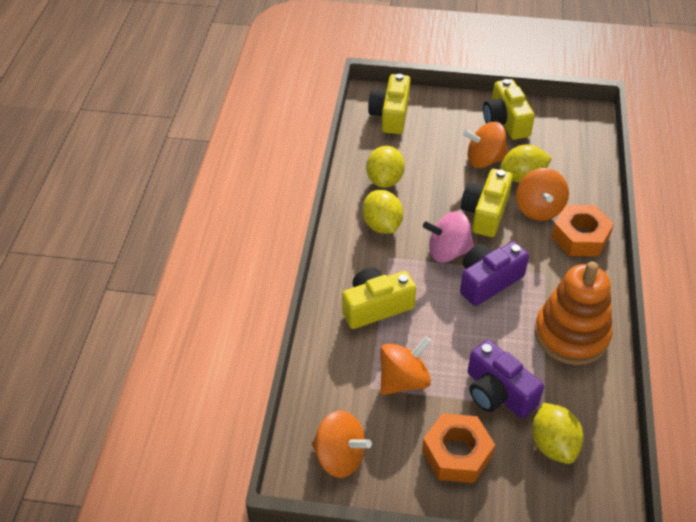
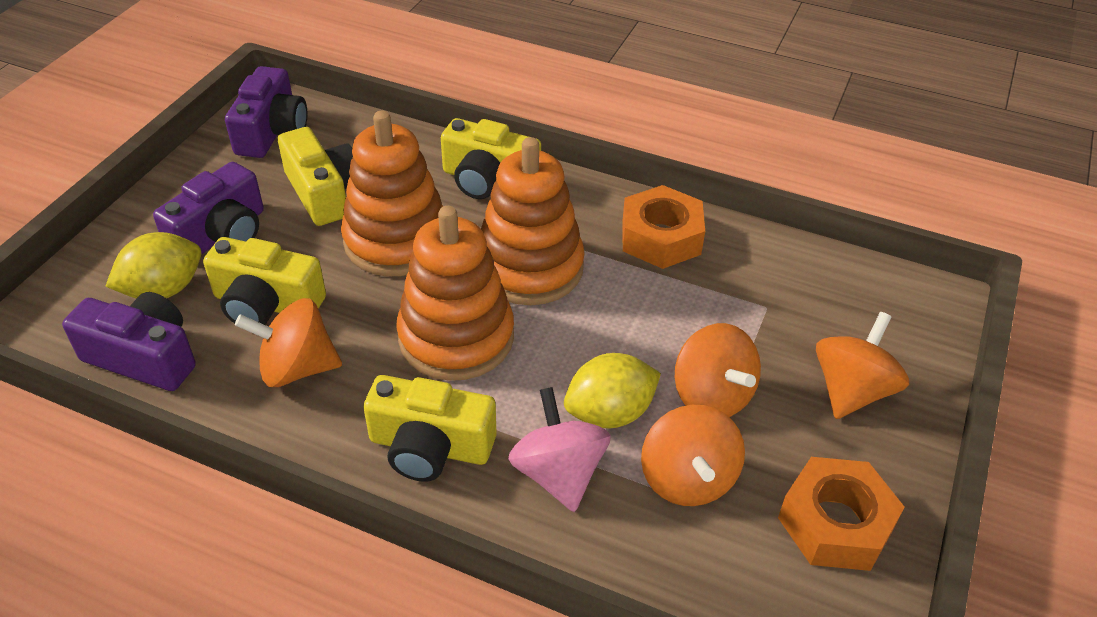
orange stacking toy: 1 -> 3
purple camera: 2 -> 3
yellow lemon: 4 -> 2

